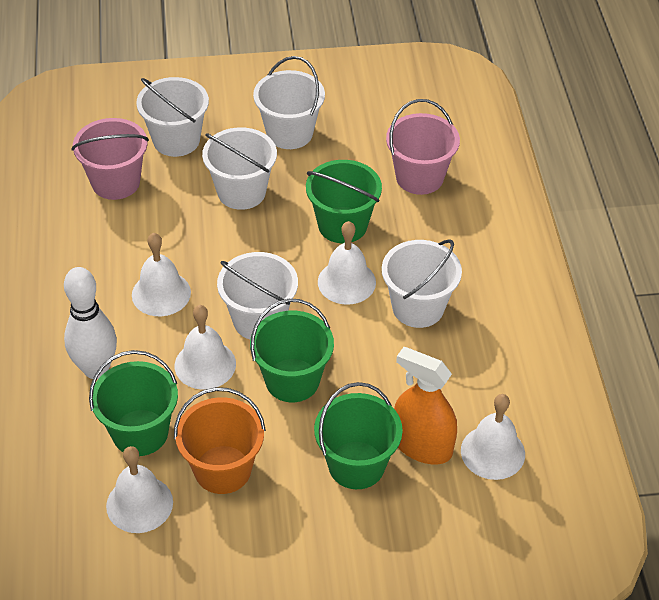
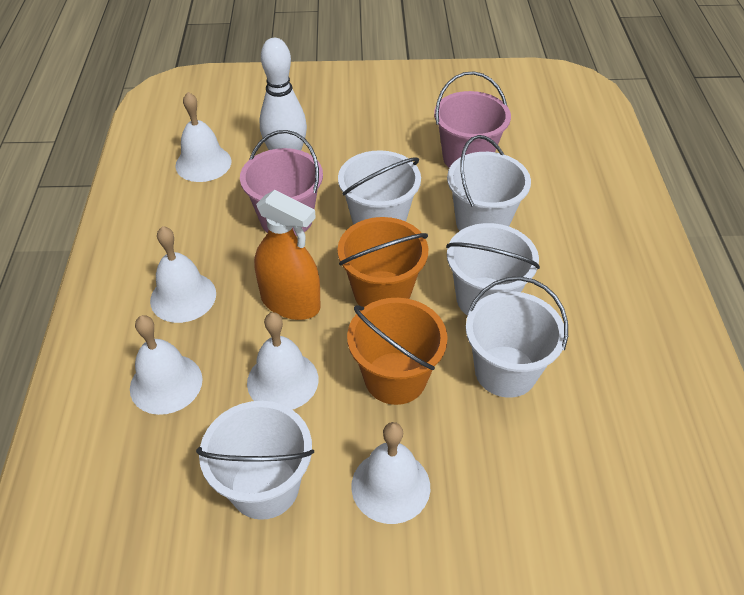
green bucket: 4 -> 0
orange bucket: 1 -> 2

